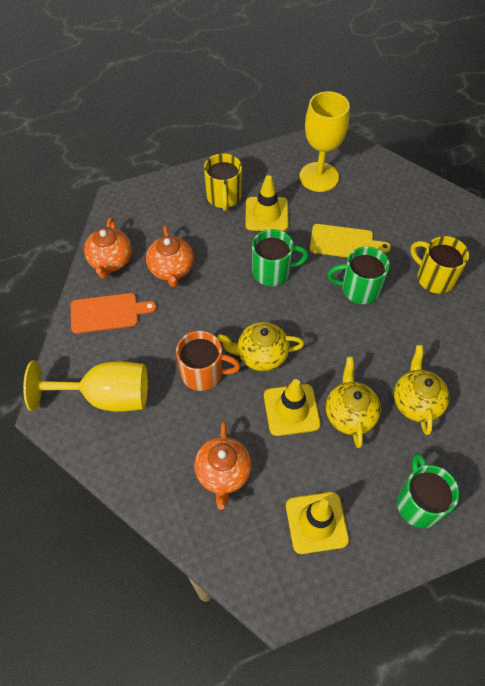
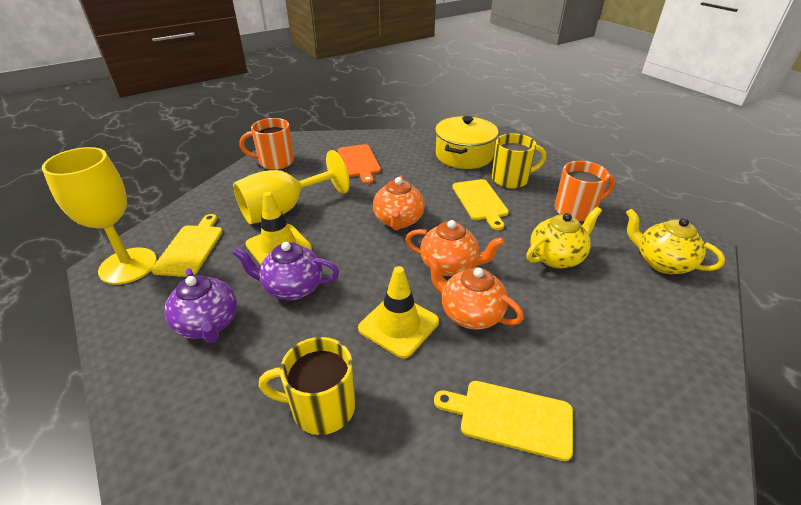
green mug: 3 -> 0
orange mug: 1 -> 2
purple teapot: 0 -> 2
yellow cutting board: 1 -> 3
yellow pot: 0 -> 1
yellow teapot: 3 -> 2
yellow traffic cone: 3 -> 2

